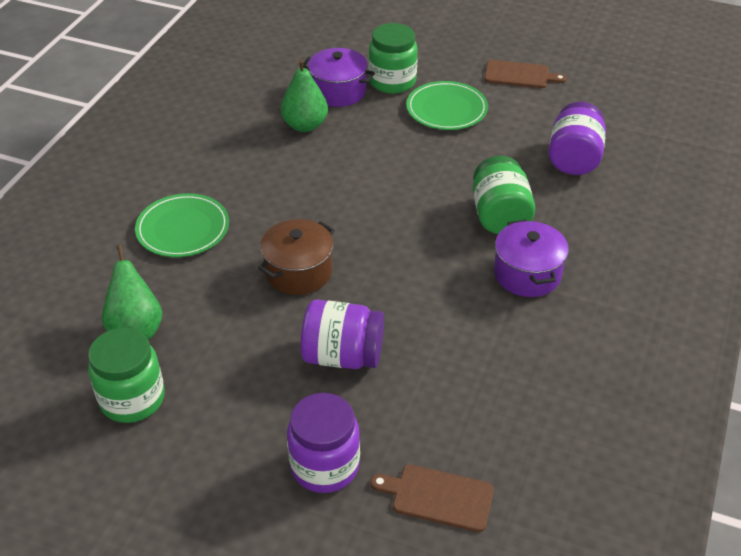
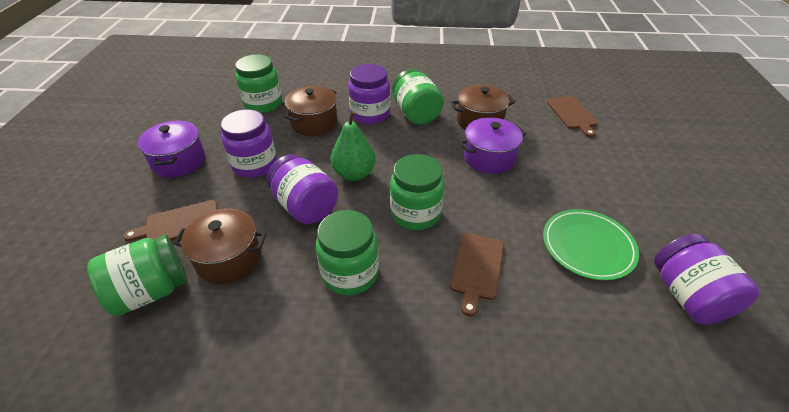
brown cutting board: 2 -> 3
brown pot: 1 -> 3
green jar: 3 -> 5
green pear: 2 -> 1
green plate: 2 -> 1
purple jar: 3 -> 4

